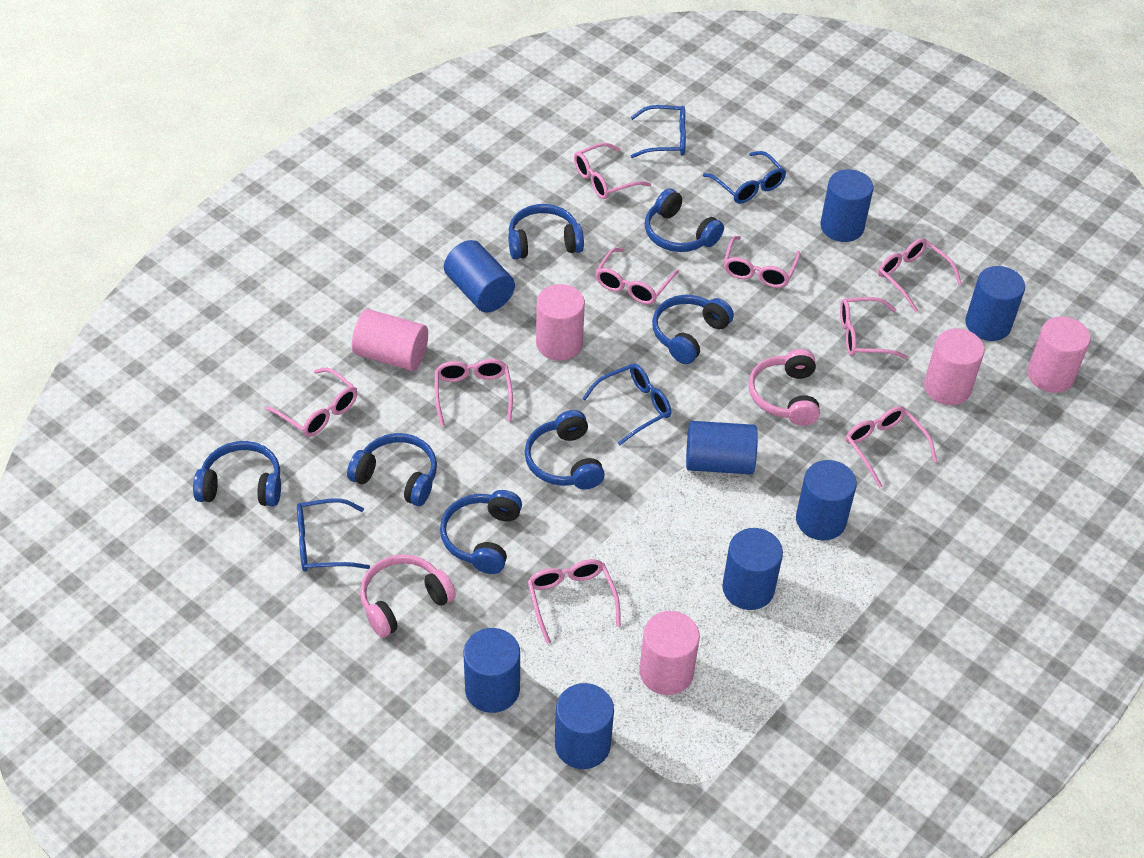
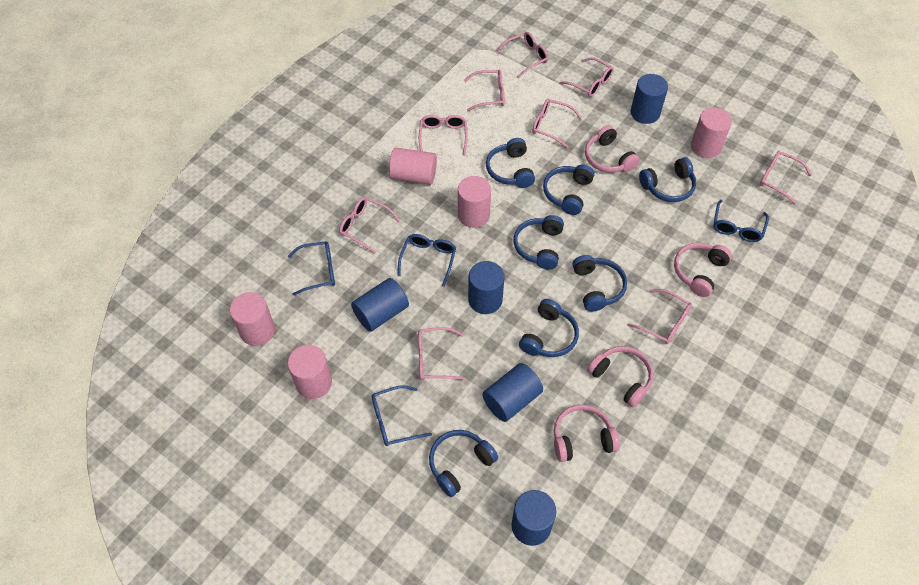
blue cylinder: 8 -> 5
pink headphones: 2 -> 4

